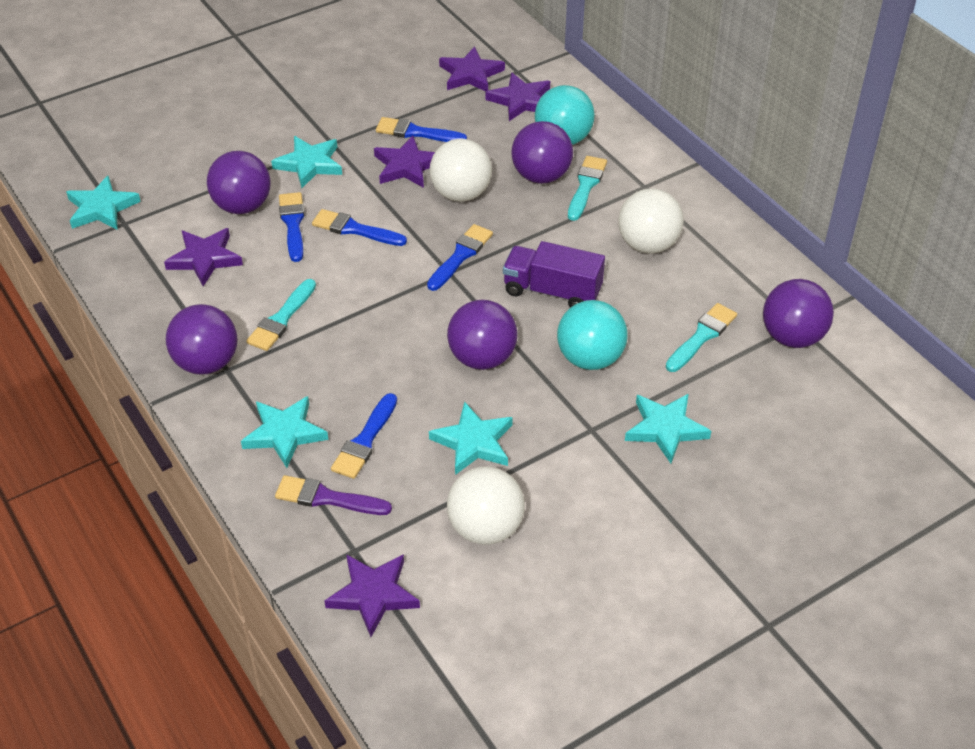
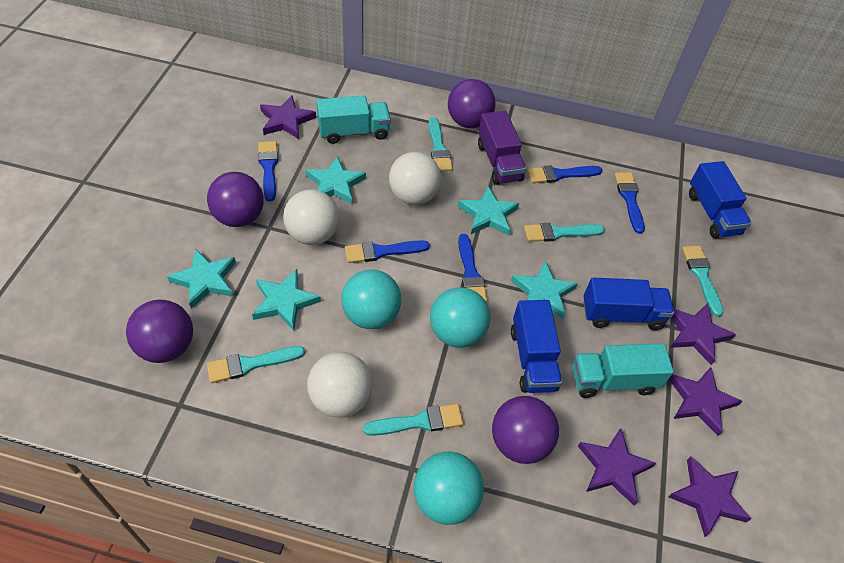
blue truck: 0 -> 3
purple ball: 5 -> 4
purple brush: 1 -> 0
turquoise ball: 2 -> 3
turquoise brush: 3 -> 5
turquoise truck: 0 -> 2

